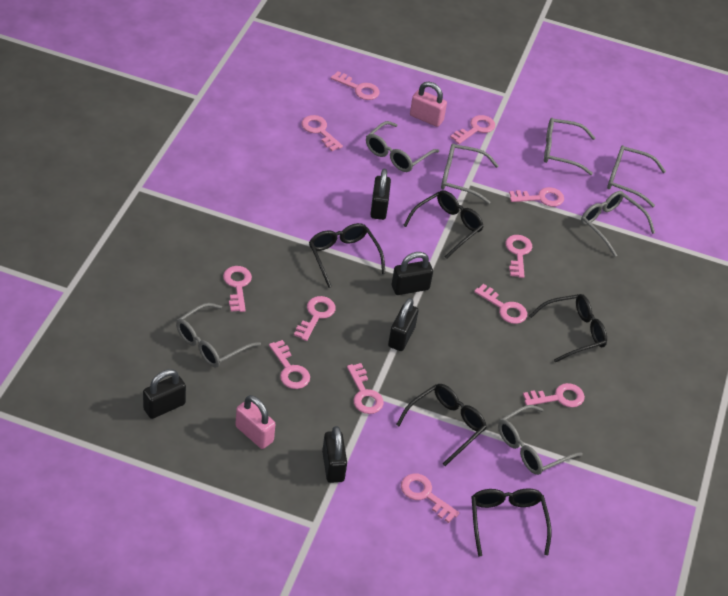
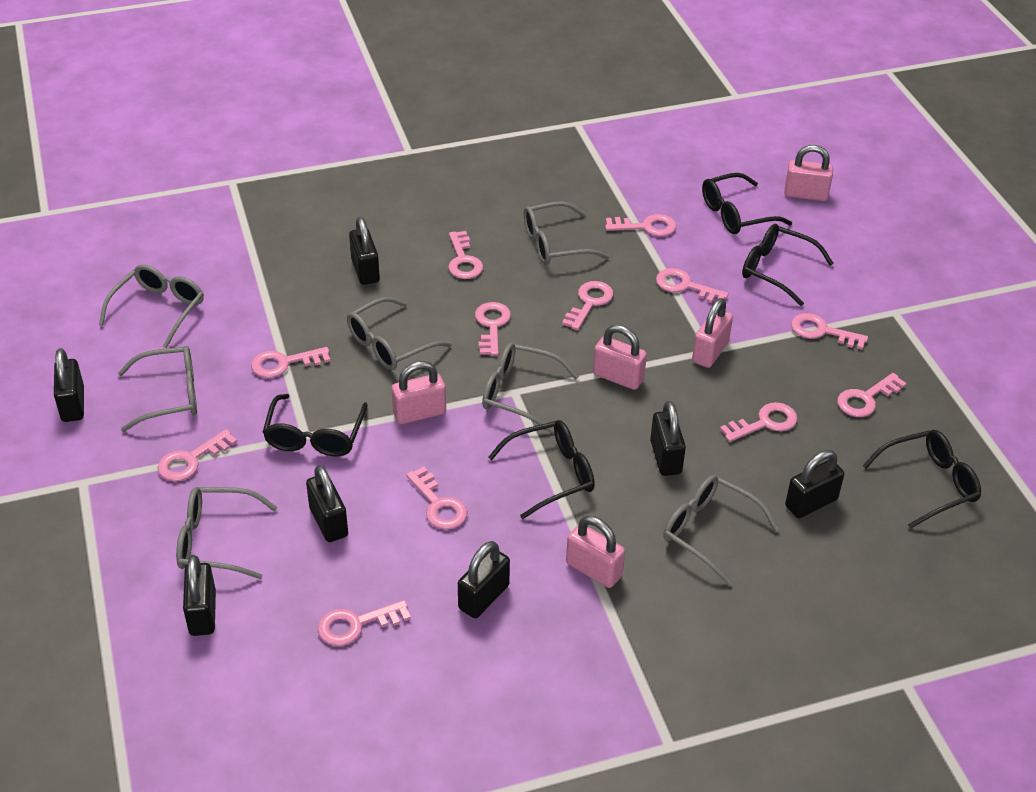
black padlock: 5 -> 7
pink padlock: 2 -> 5

